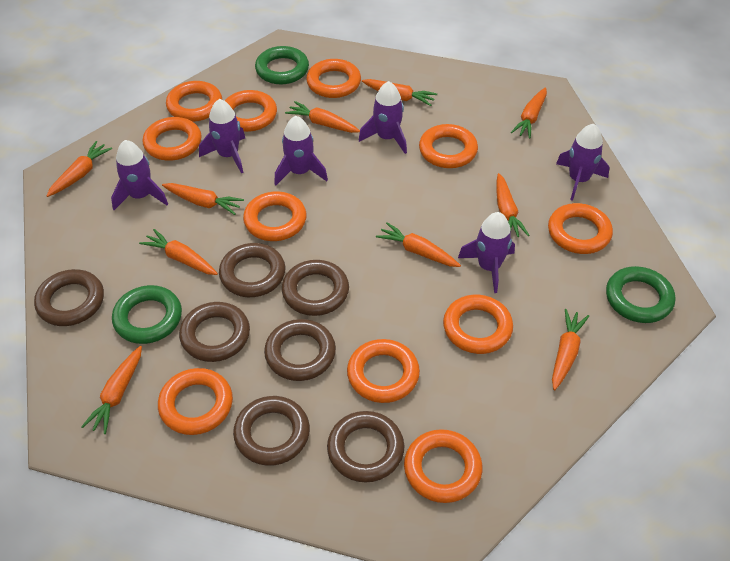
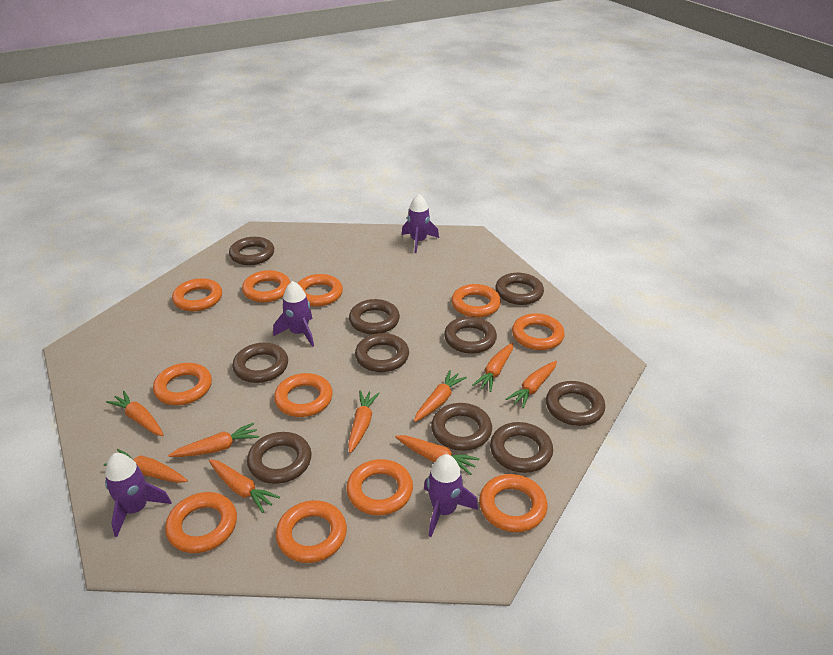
brown ring: 7 -> 10
green ring: 3 -> 0
orange carrot: 10 -> 9
purple rocket: 6 -> 4

